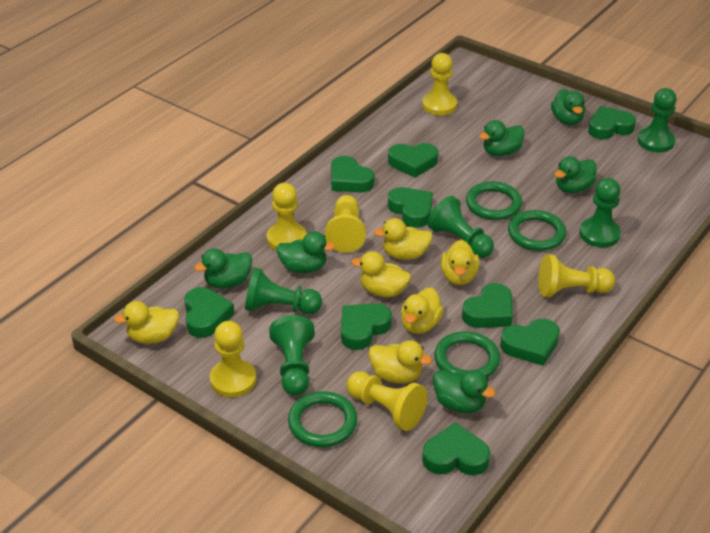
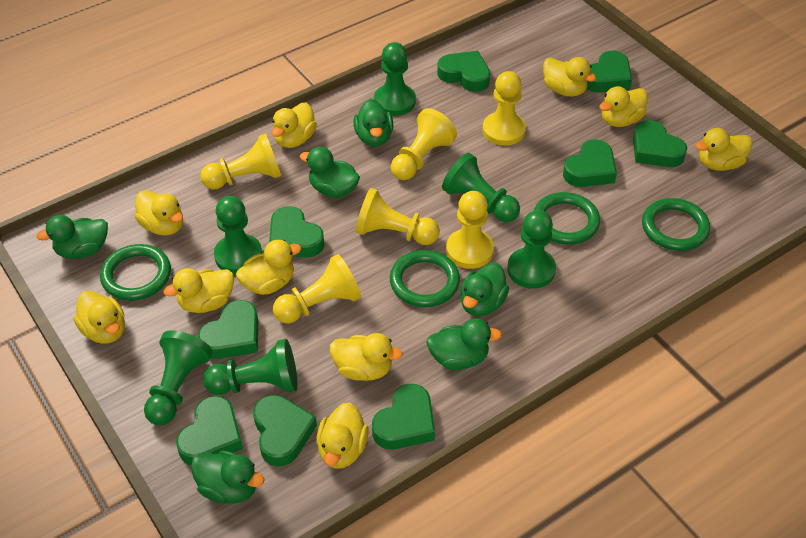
green pawn: 5 -> 6
yellow duck: 6 -> 10

